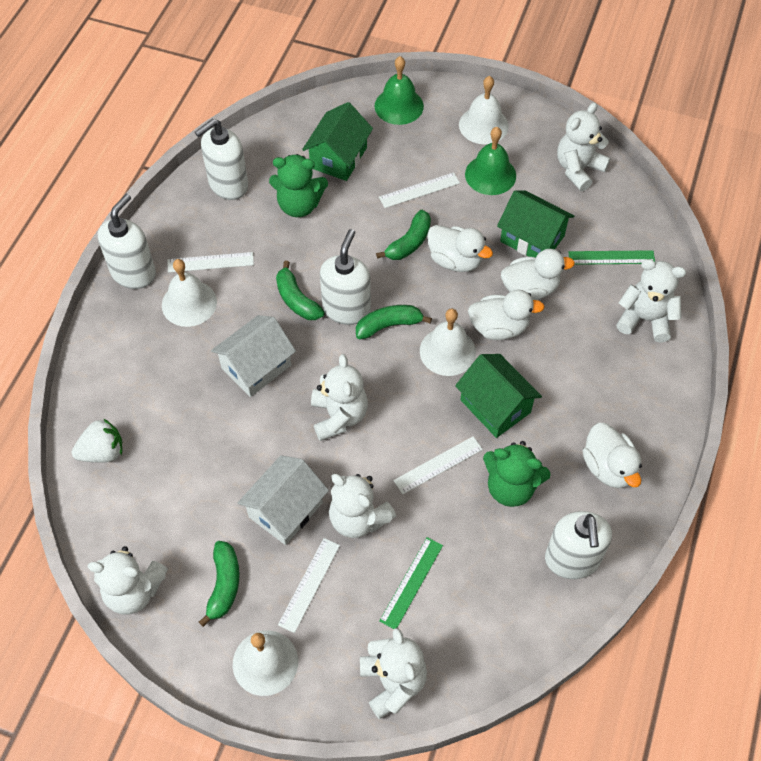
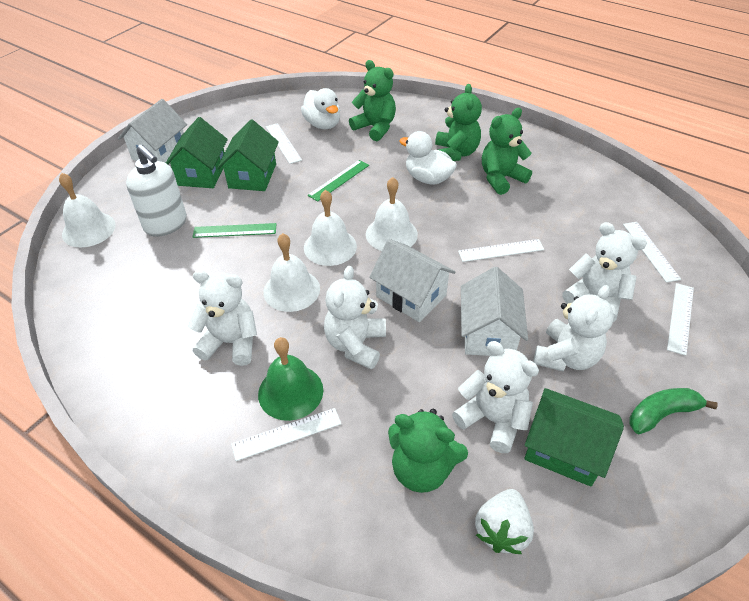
green banana: 4 -> 1
green bell: 2 -> 1
green teddy bear: 2 -> 4
white duck: 4 -> 2
white house: 2 -> 3
white ruler: 4 -> 5
white soap dispenser: 4 -> 1
white teddy bear: 6 -> 5

